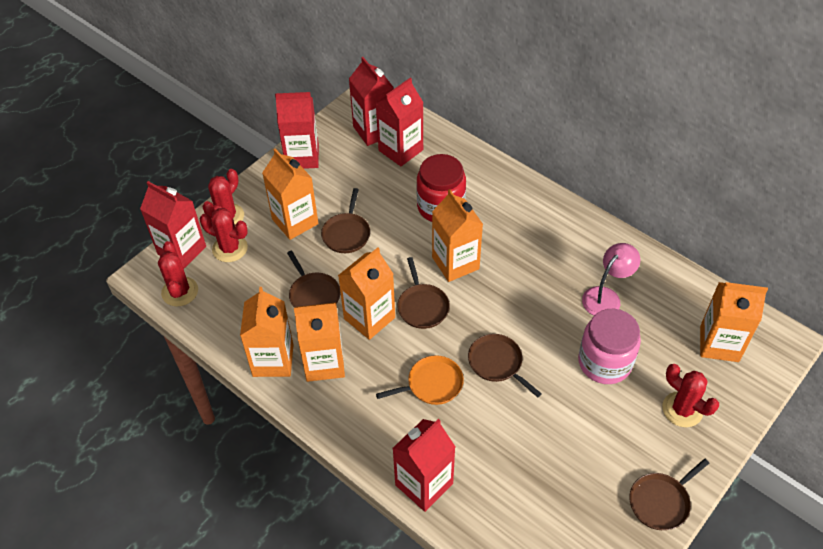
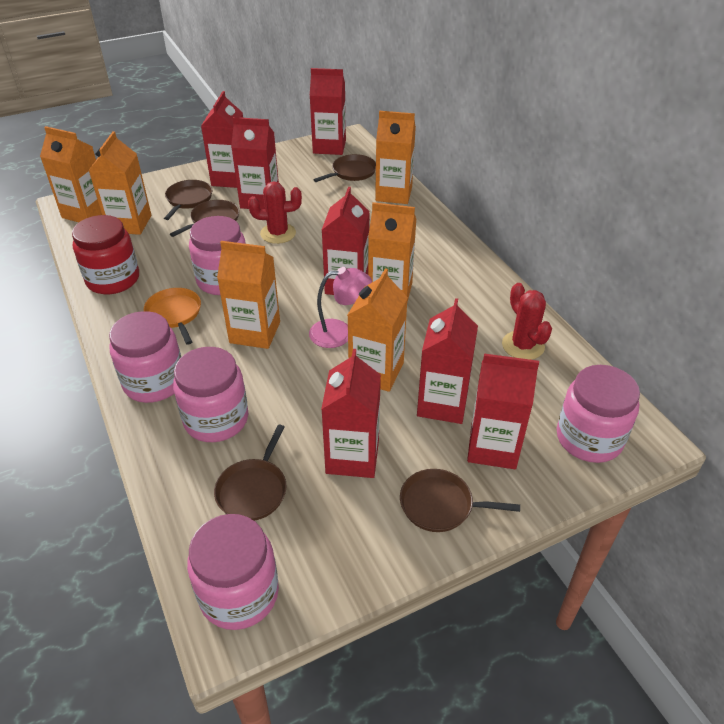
pink jar: 1 -> 5
red cactus: 4 -> 2
red carton: 5 -> 7

